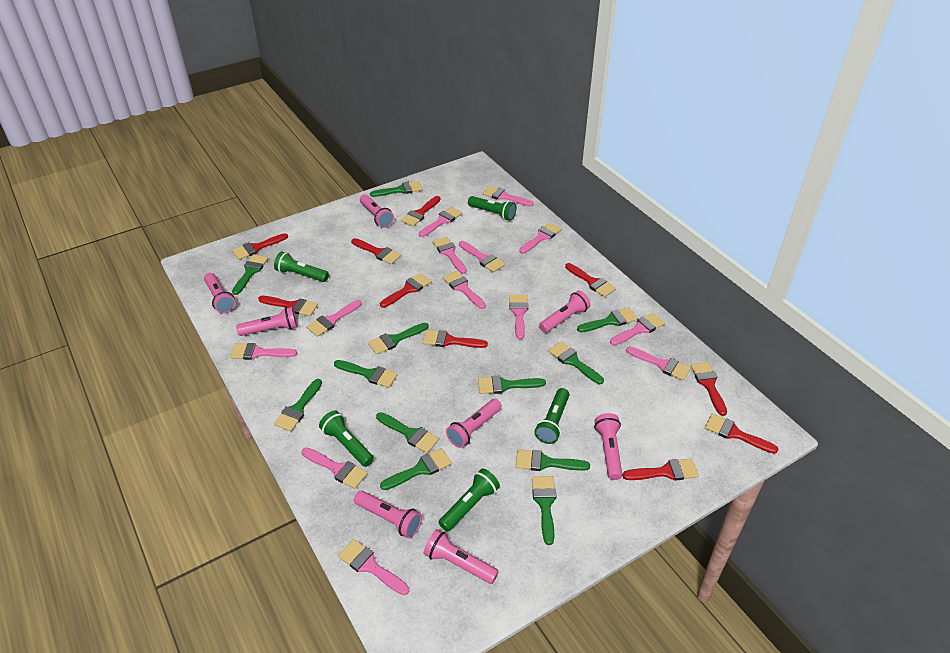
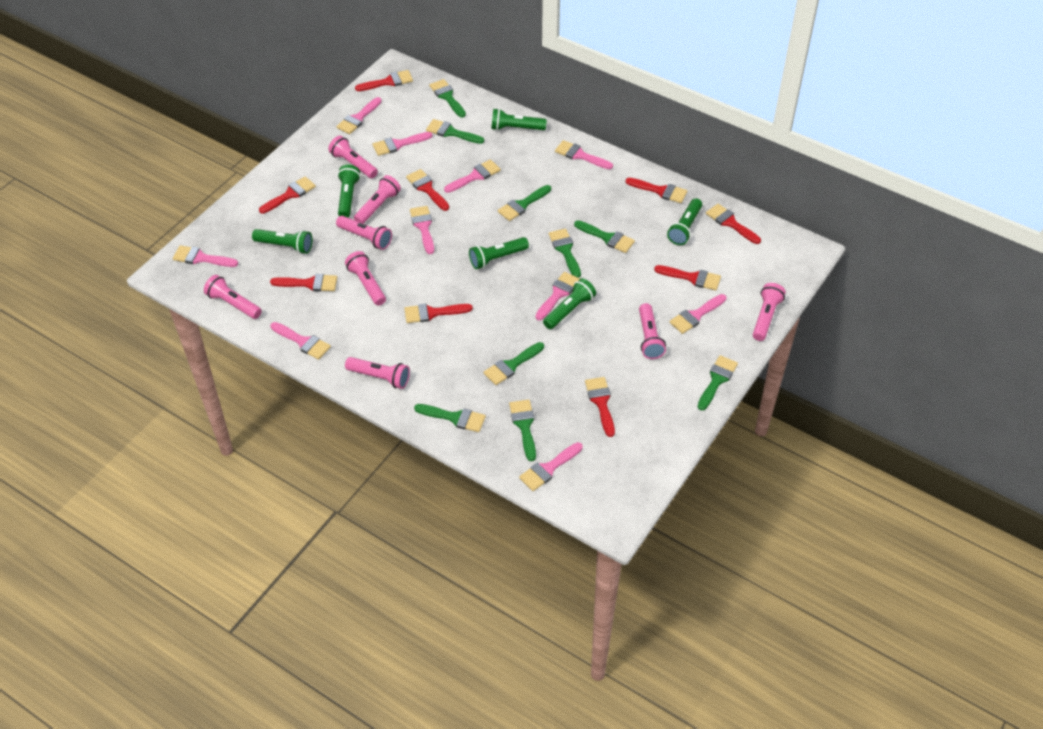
green brush: 12 -> 9
green flashlight: 5 -> 6
pink brush: 13 -> 10
red brush: 10 -> 9

